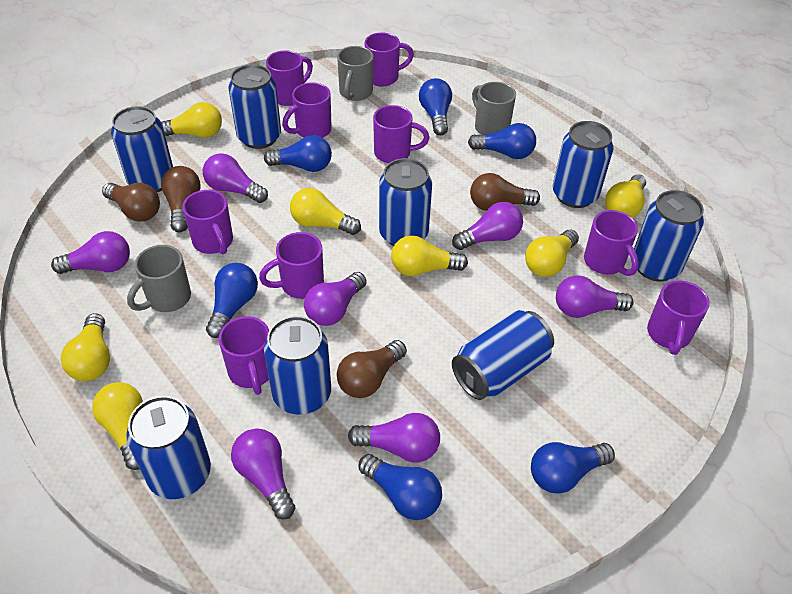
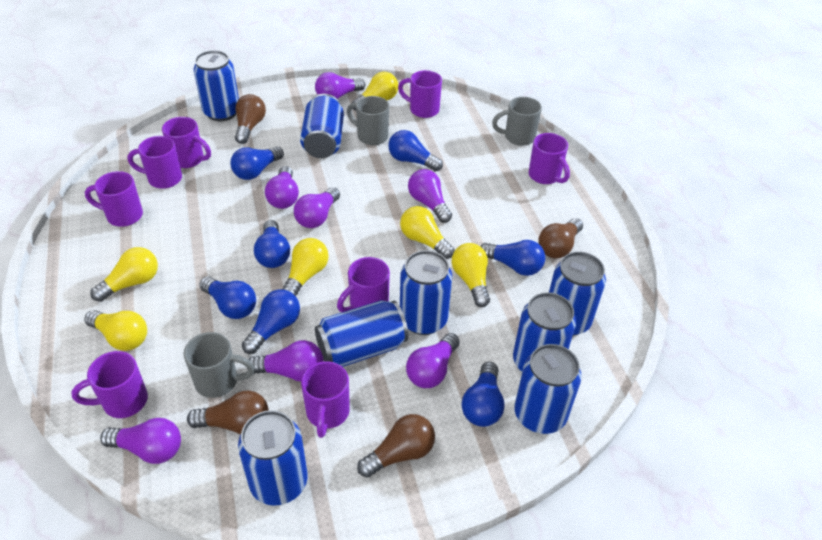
blue light bulb: 6 -> 7
purple mug: 9 -> 8
yellow light bulb: 7 -> 6

